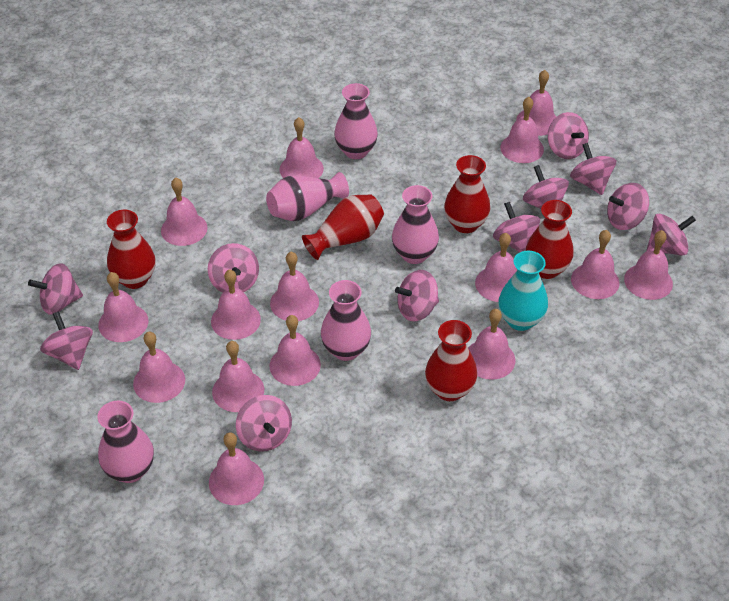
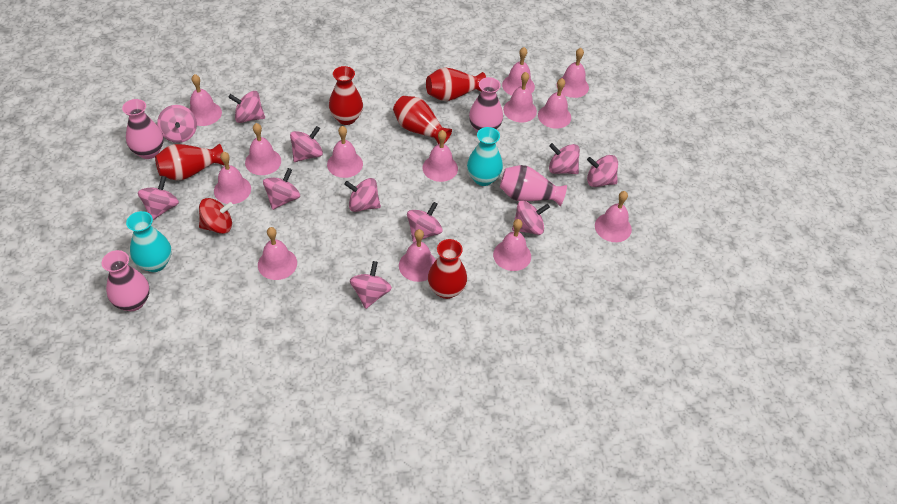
pink bell: 15 -> 13
pink vase: 5 -> 4
red spinning top: 0 -> 1
turquoise vase: 1 -> 2

